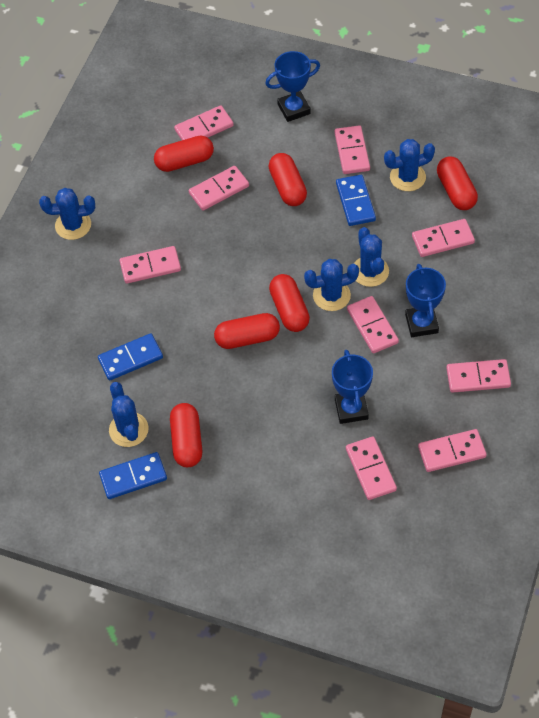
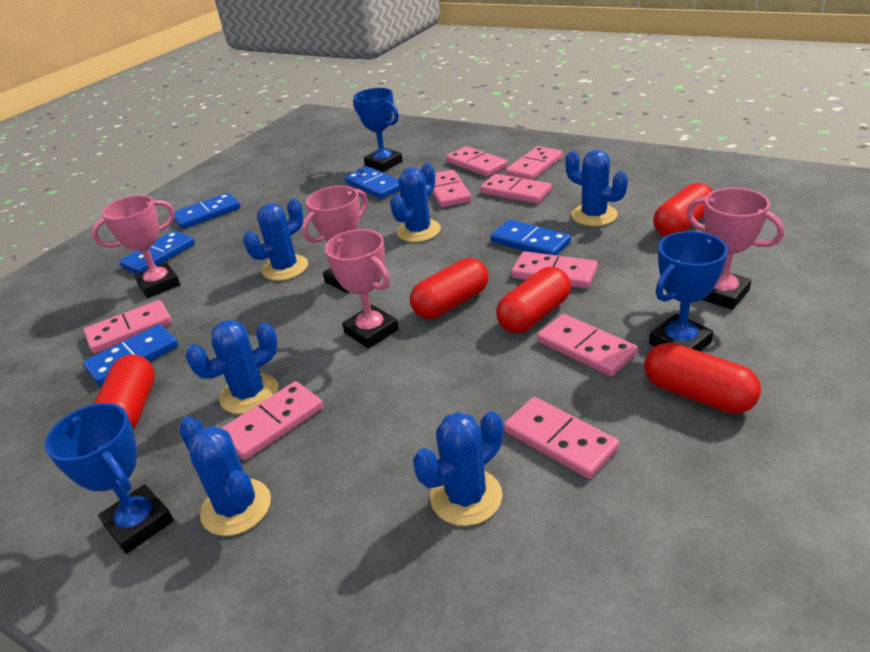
blue cactus: 5 -> 6
blue domino: 3 -> 5
pink trophy: 0 -> 4
red capsule: 6 -> 5

